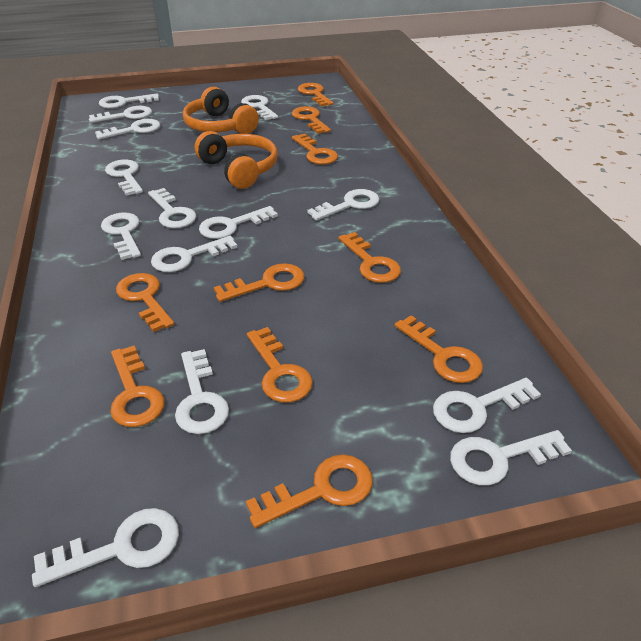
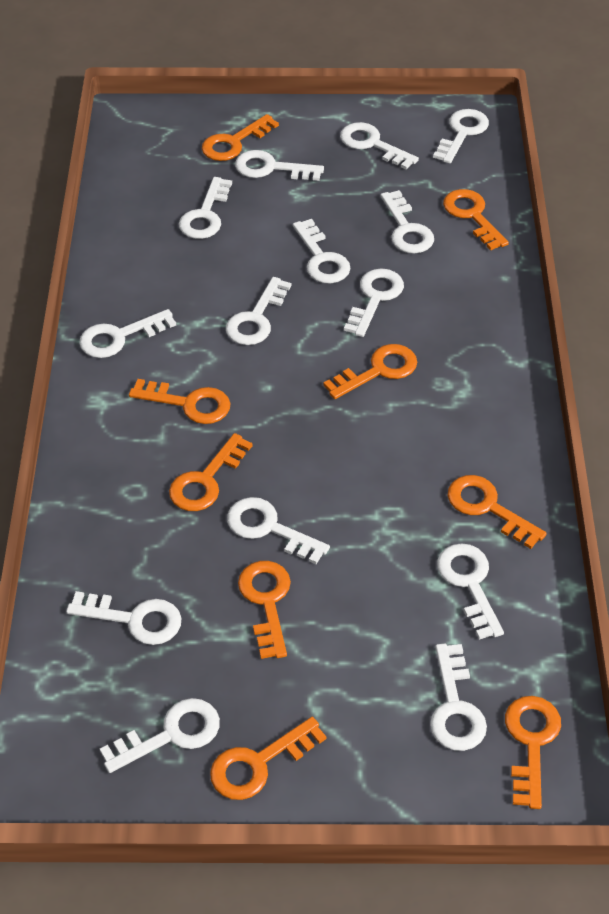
orange headphones: 2 -> 0
orange key: 10 -> 9

